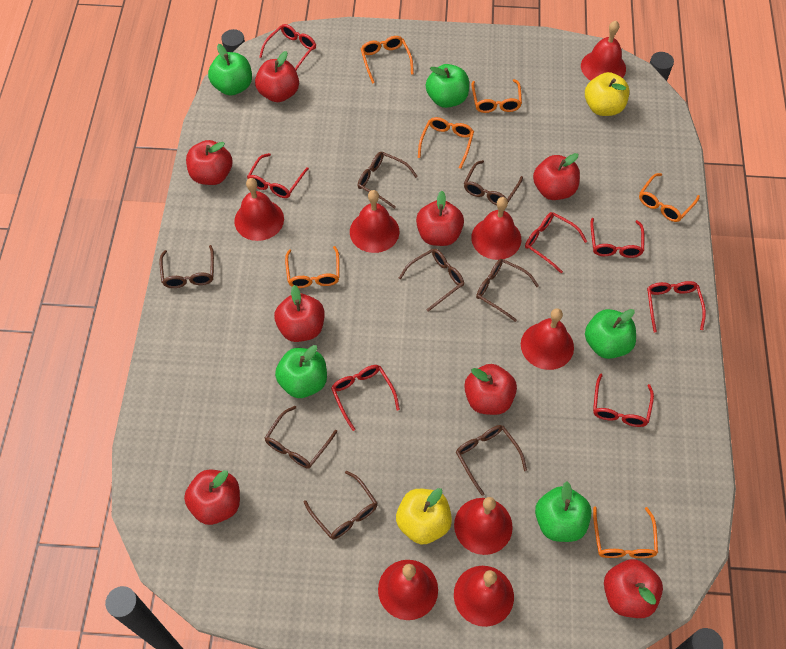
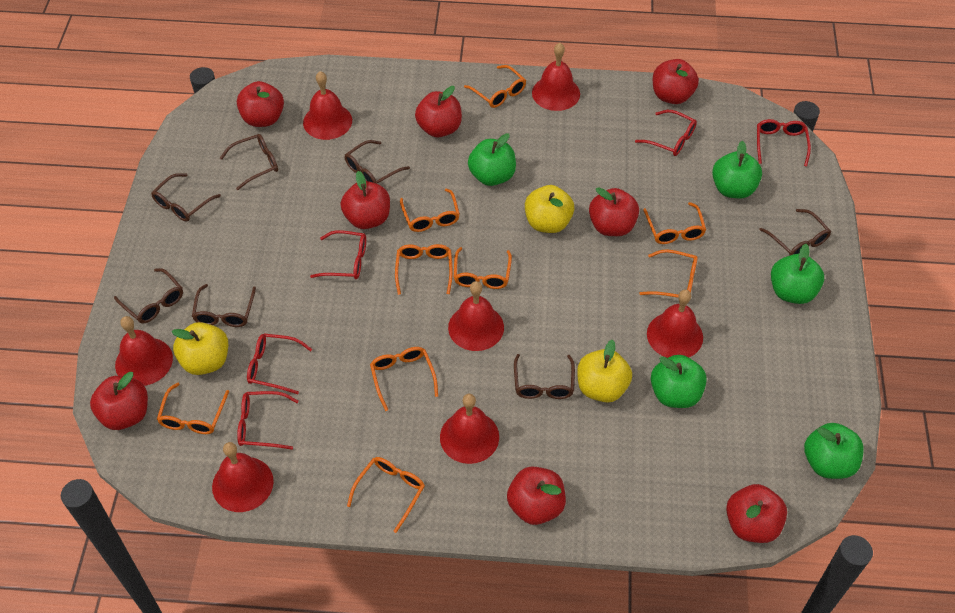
brown glasses: 8 -> 7
orange glasses: 6 -> 9
red bell: 8 -> 7
red glasses: 7 -> 5
yellow apple: 2 -> 3

